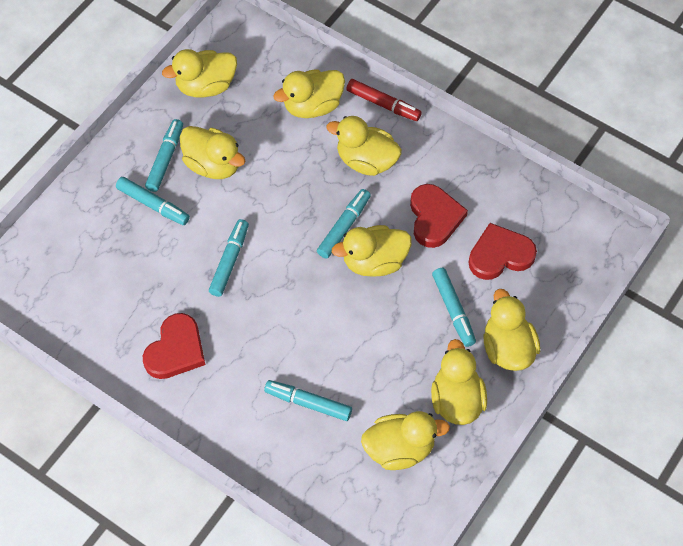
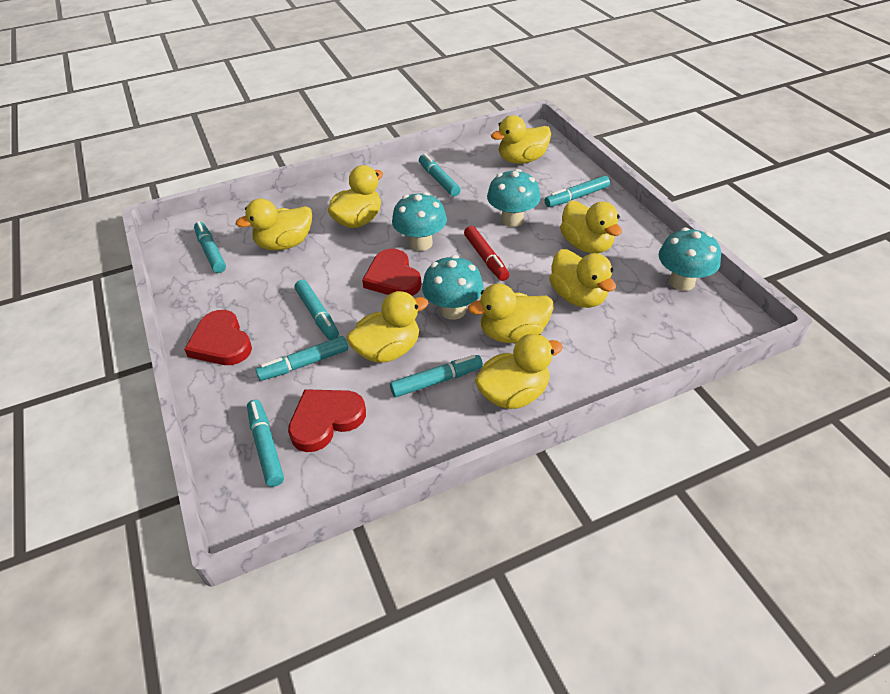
turquoise marker: 6 -> 7
turquoise mushroom: 0 -> 4

